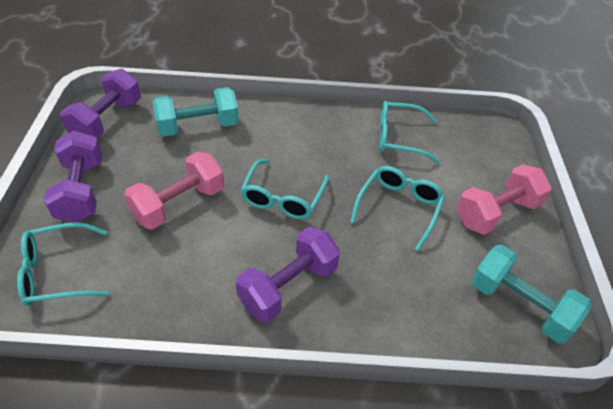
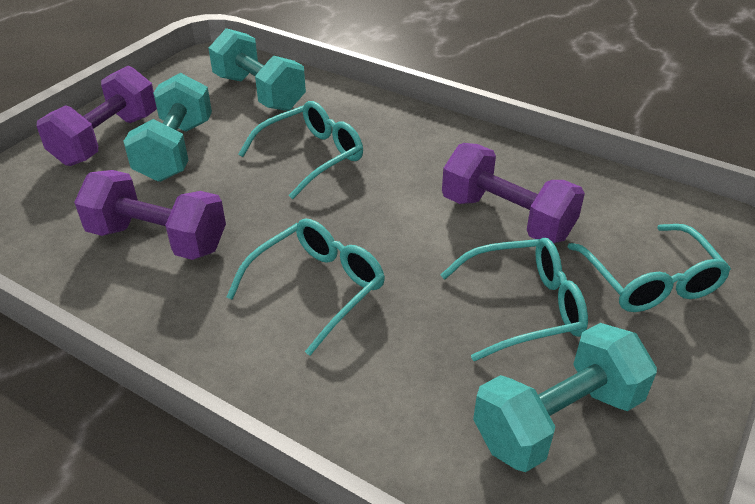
pink dumbbell: 2 -> 0
turquoise dumbbell: 2 -> 3

